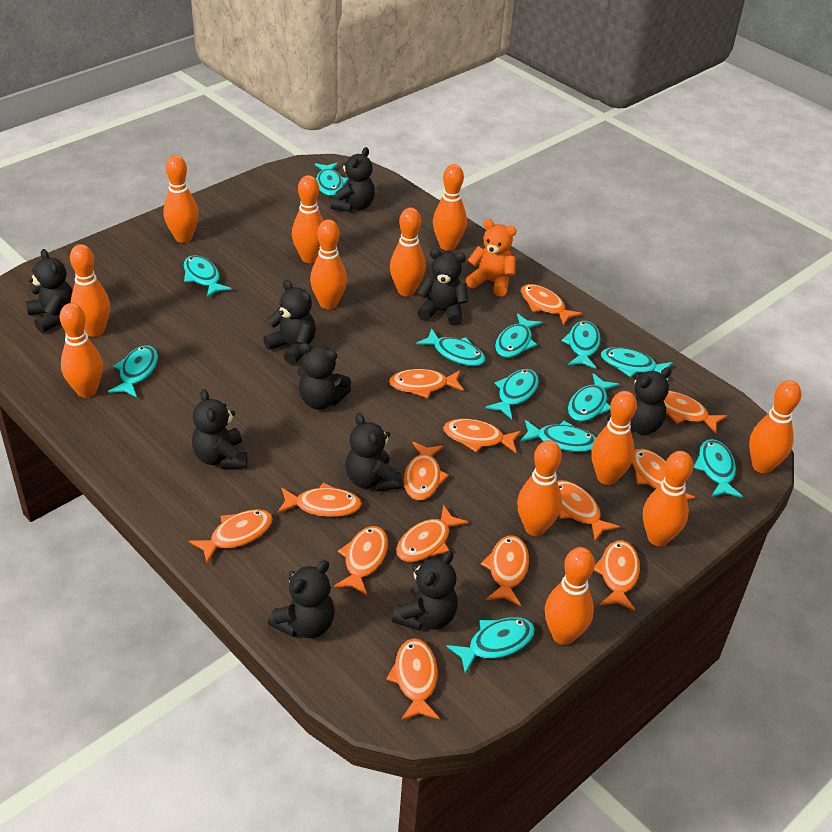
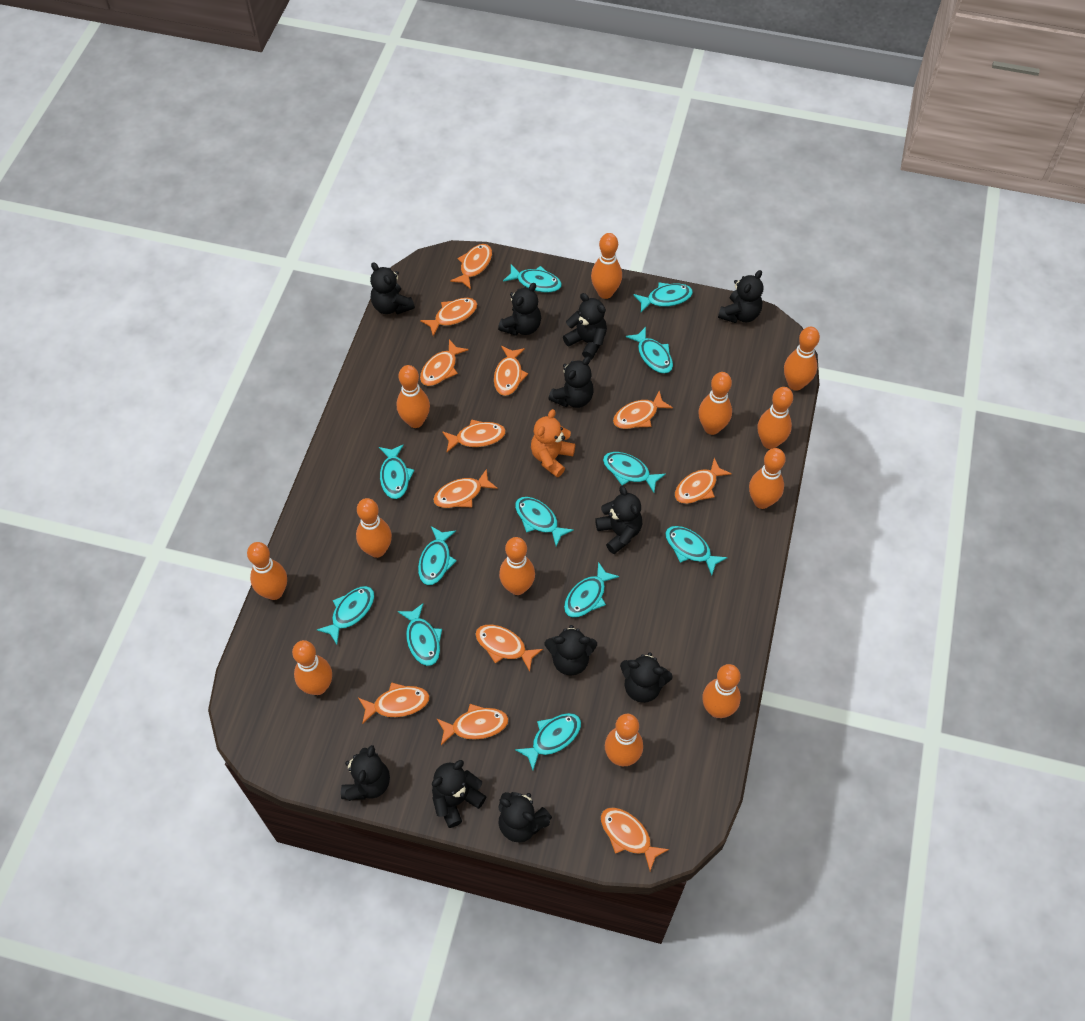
black teddy bear: 10 -> 11
orange fish: 14 -> 12

